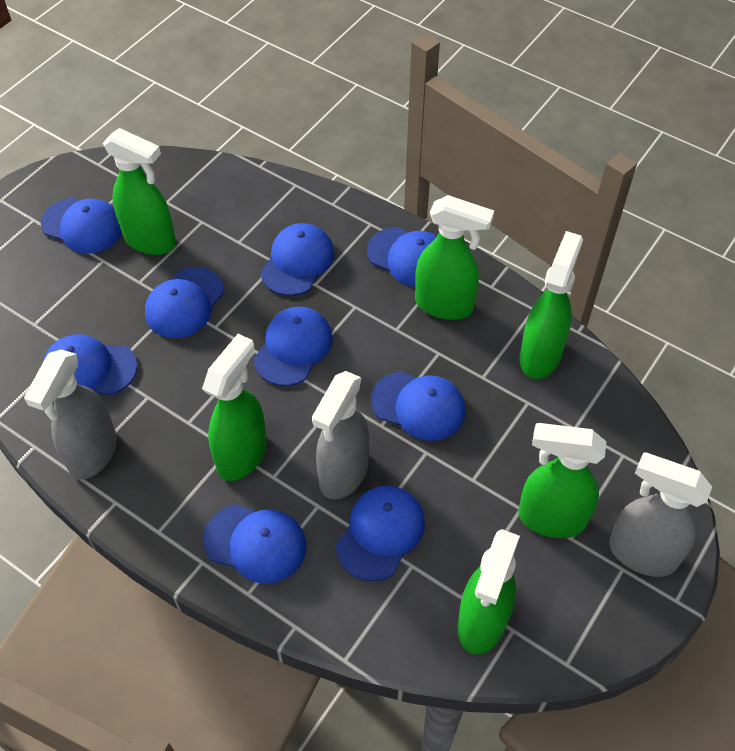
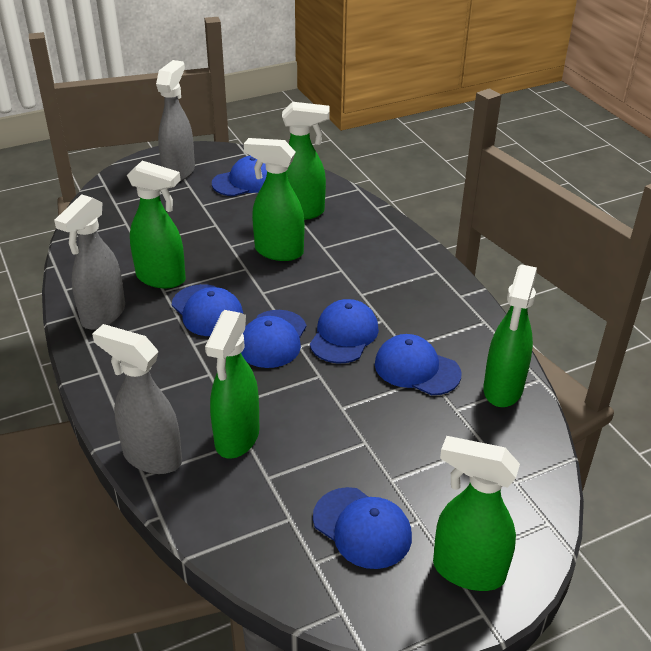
blue cap: 9 -> 6

